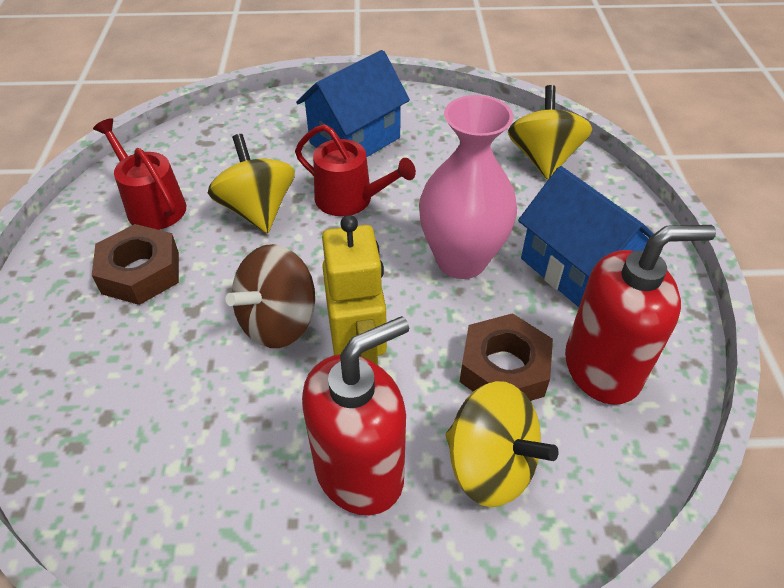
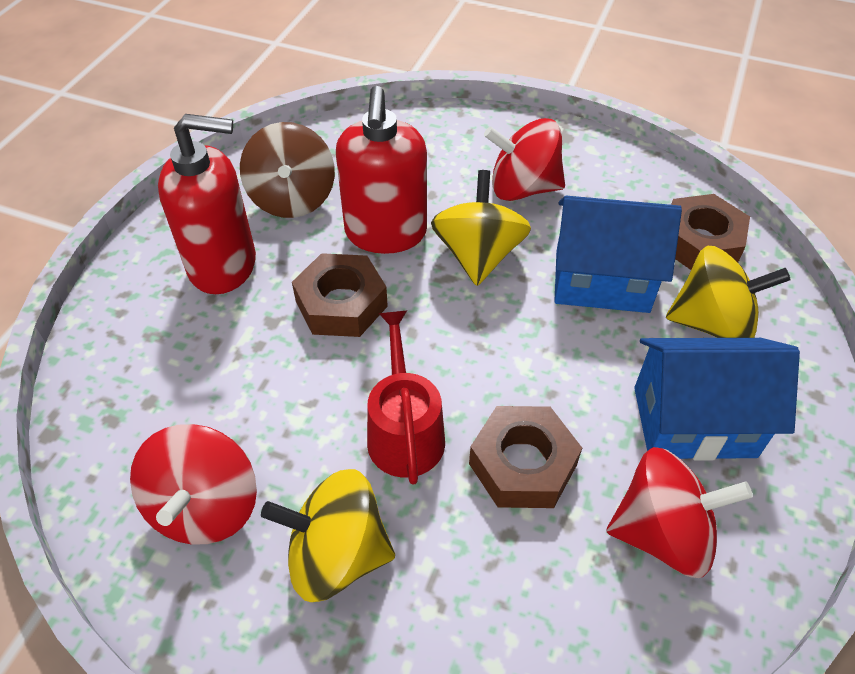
brown nut: 2 -> 3
pink vase: 1 -> 0
red spinning top: 0 -> 3
red watering can: 2 -> 1
yellow robot: 1 -> 0

